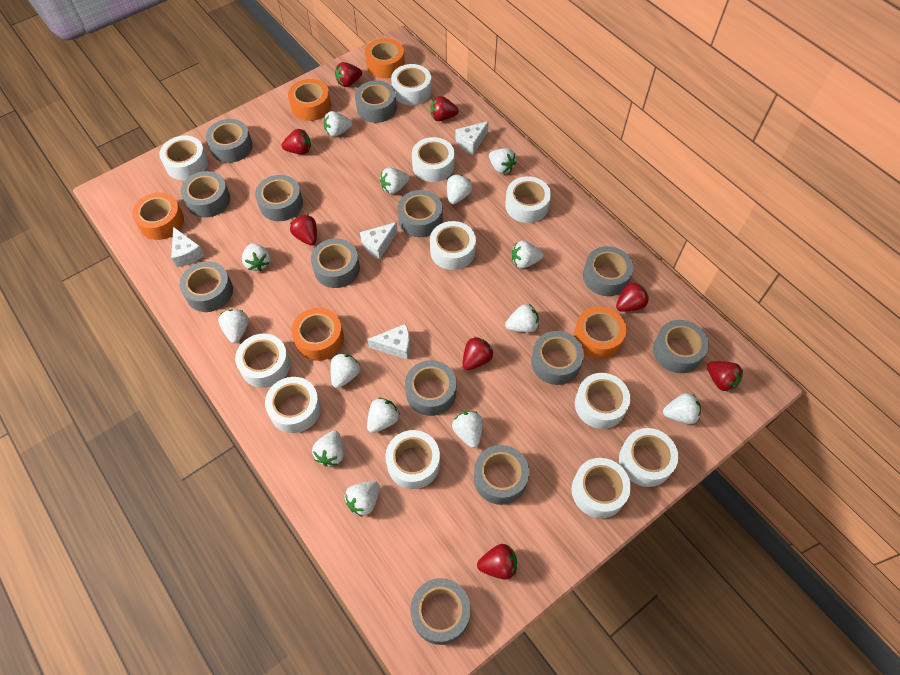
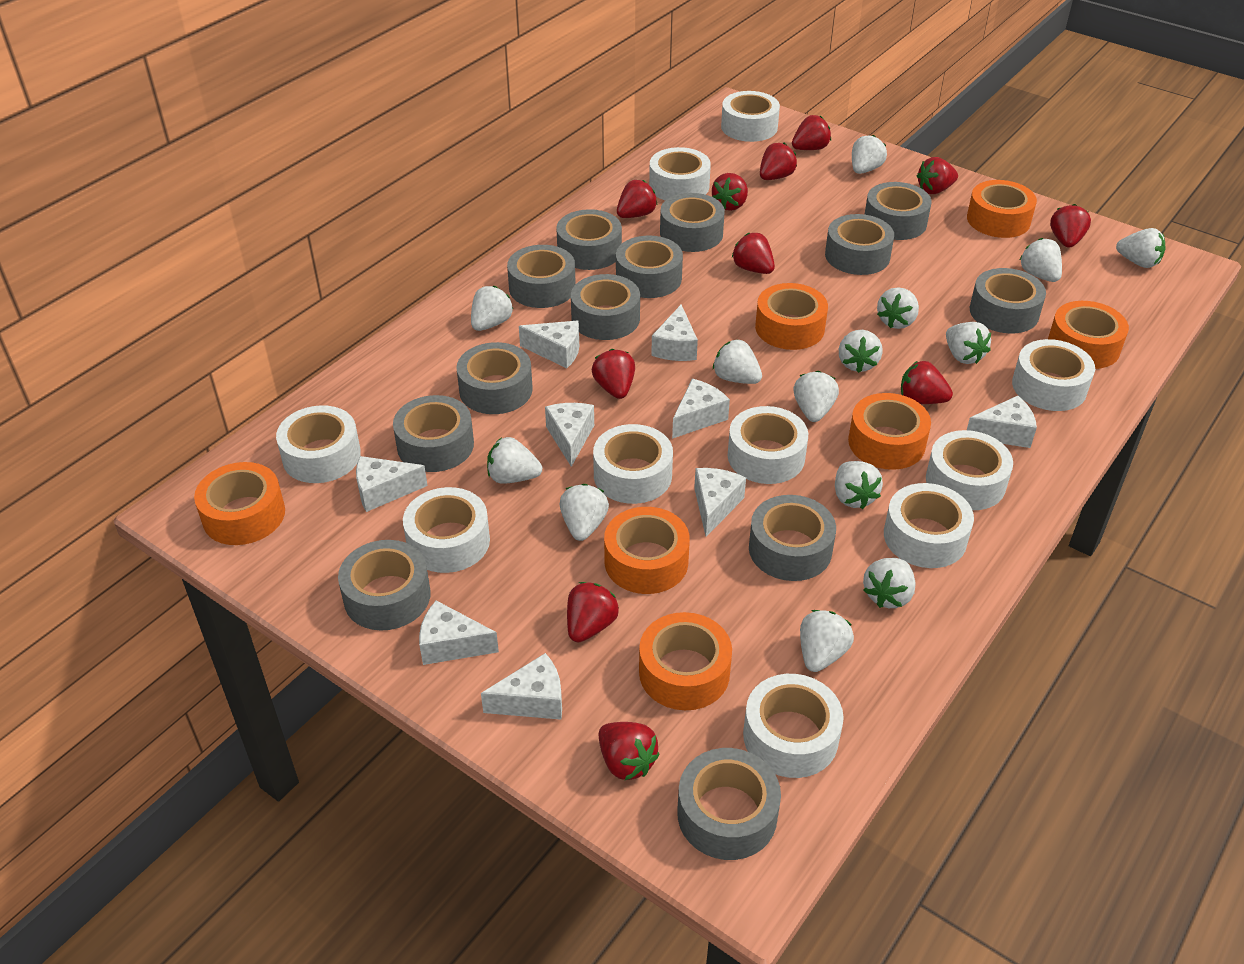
orange tape: 5 -> 7
red strawberry: 8 -> 11
white cheese: 4 -> 9
white tape: 11 -> 10

